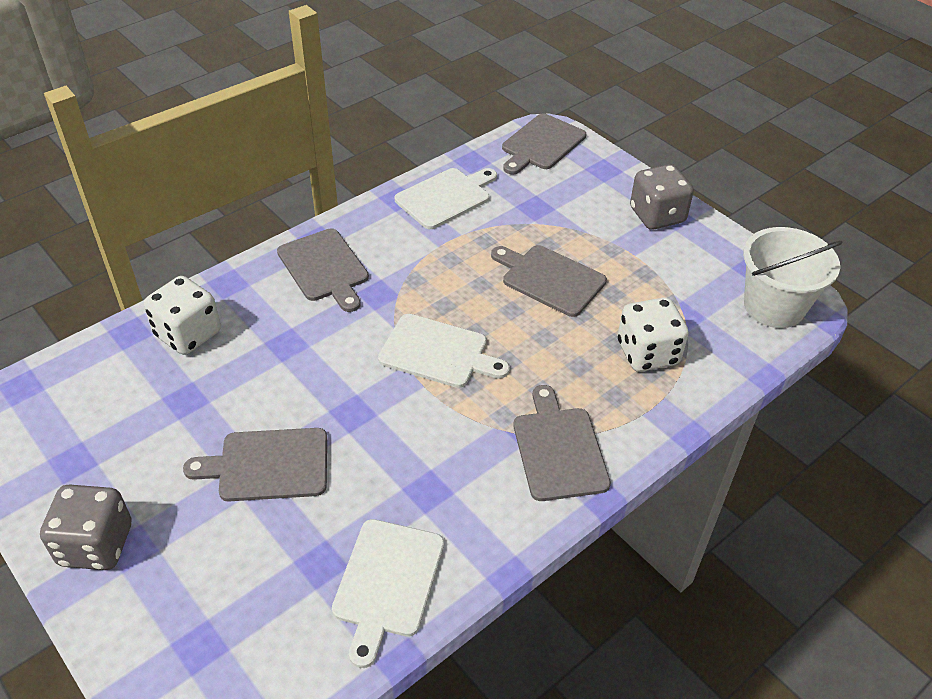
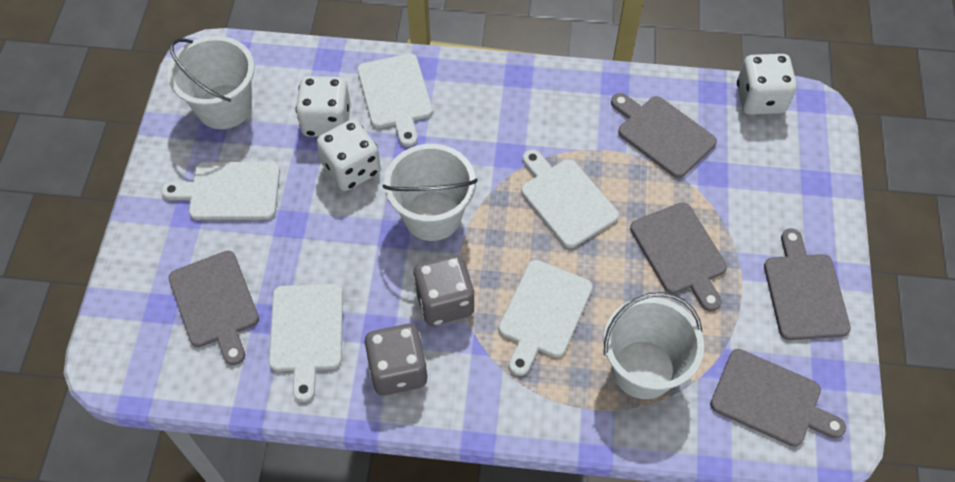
white bucket: 1 -> 3
white cutting board: 3 -> 5
white dice: 2 -> 3

